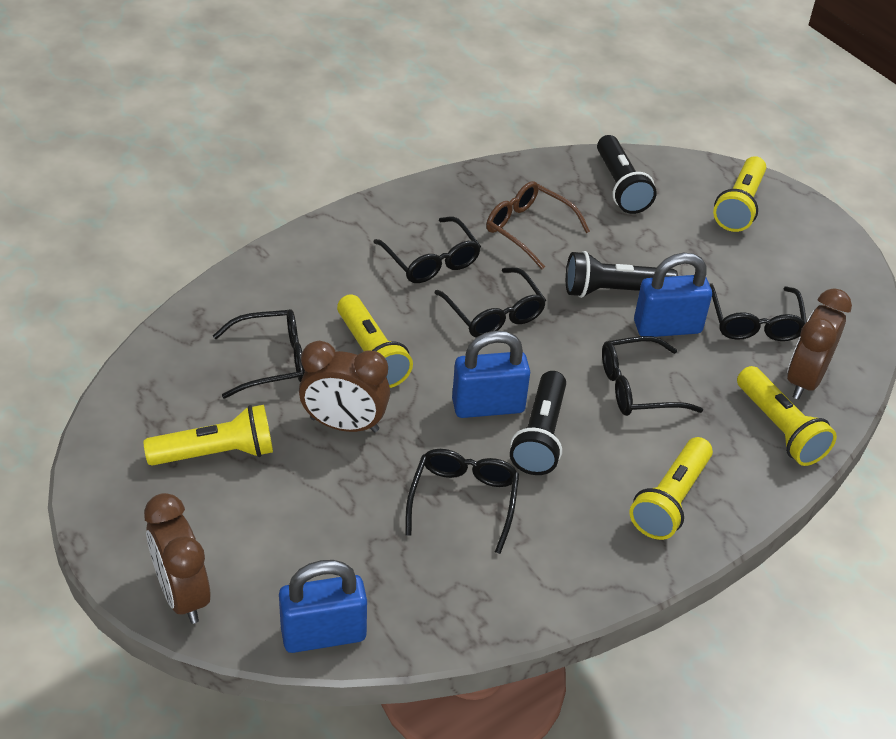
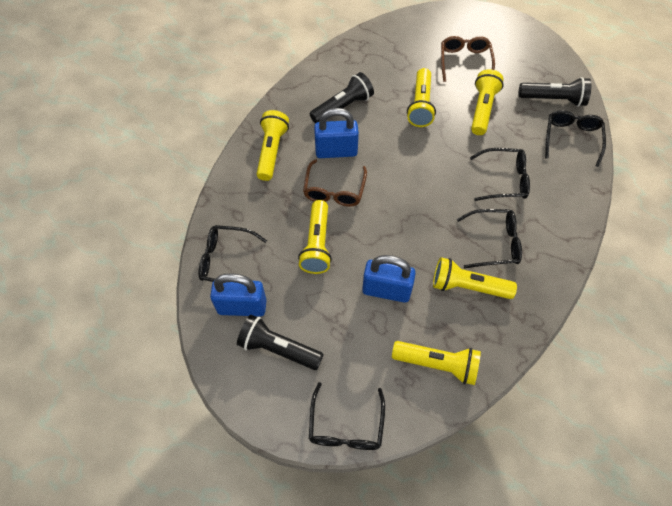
black glasses: 6 -> 5
brown clock: 3 -> 0
brown glasses: 1 -> 2
yellow flashlight: 5 -> 6

